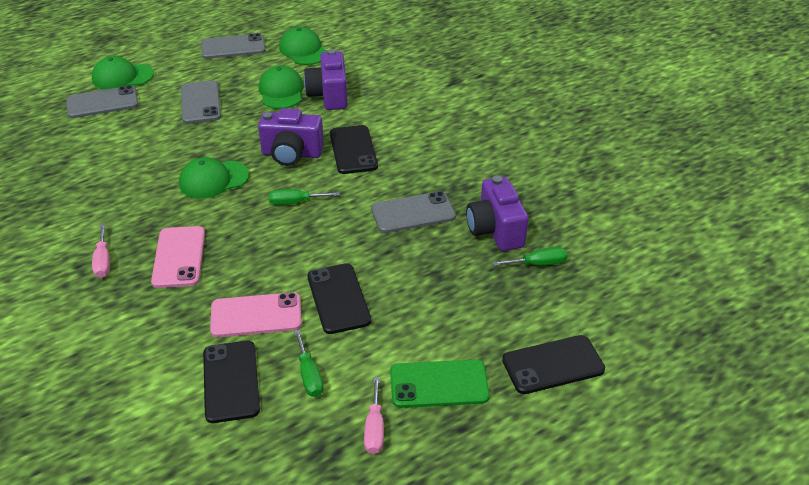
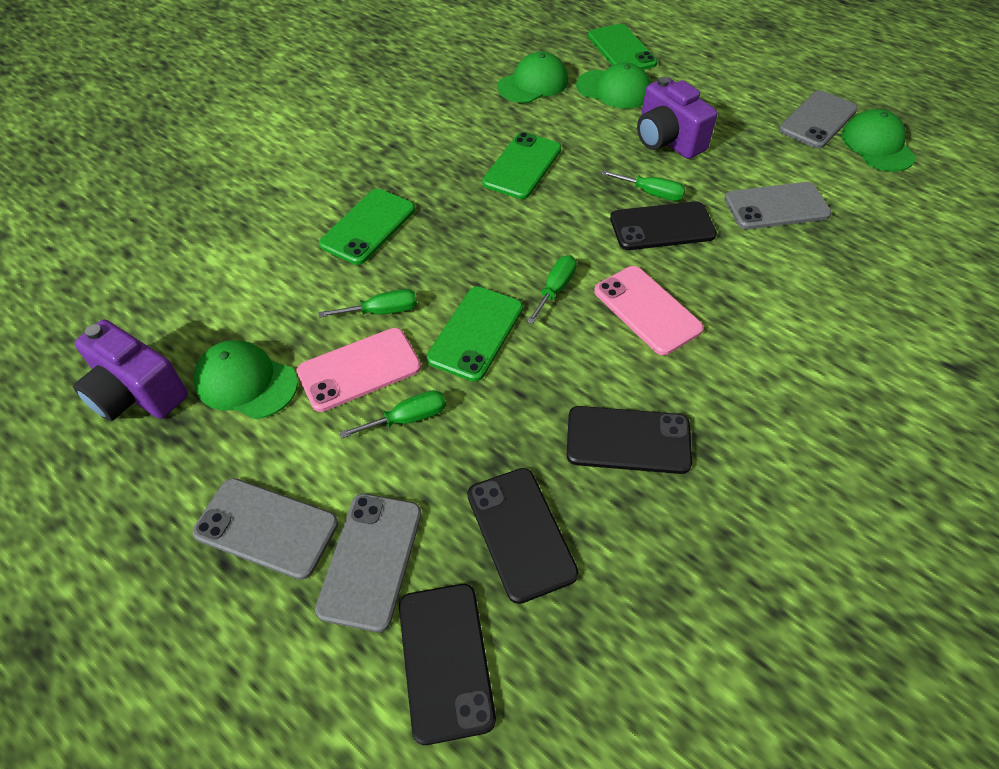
green phone: 1 -> 4
green screwdriver: 3 -> 4
pink screwdriver: 2 -> 0
purple camera: 3 -> 2

